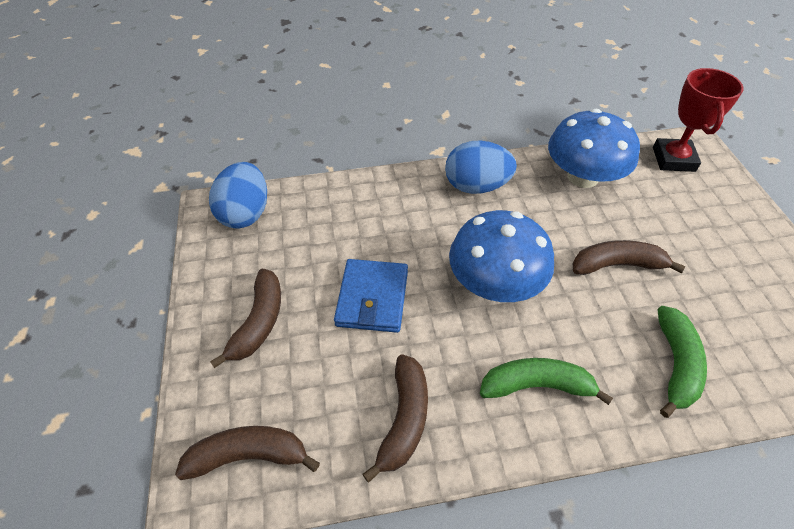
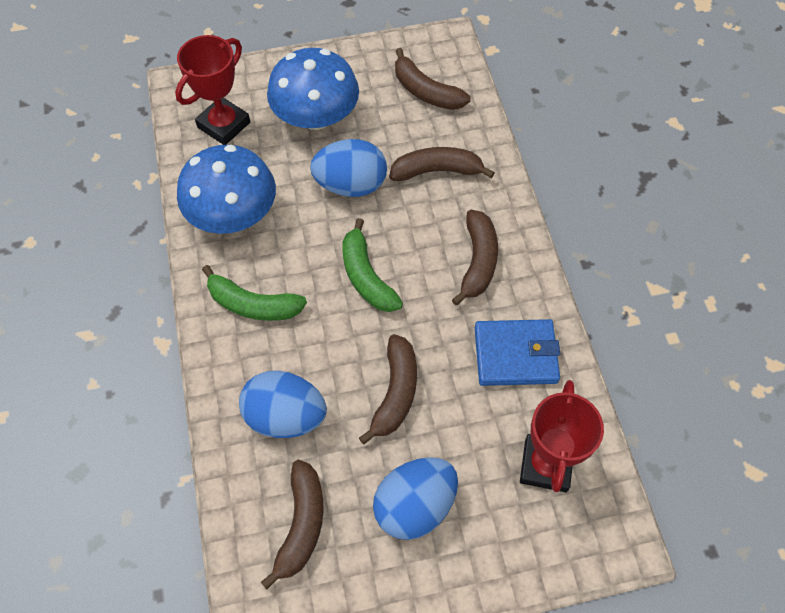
blue egg: 2 -> 3
brown banana: 4 -> 5
red trophy: 1 -> 2

